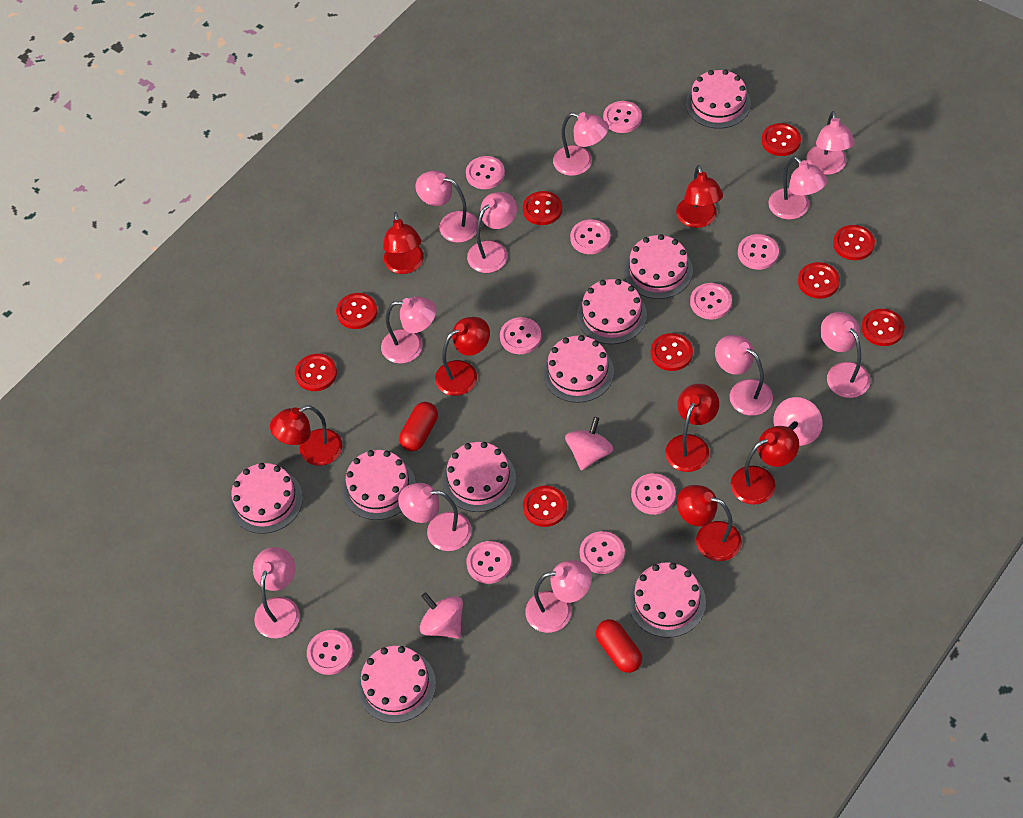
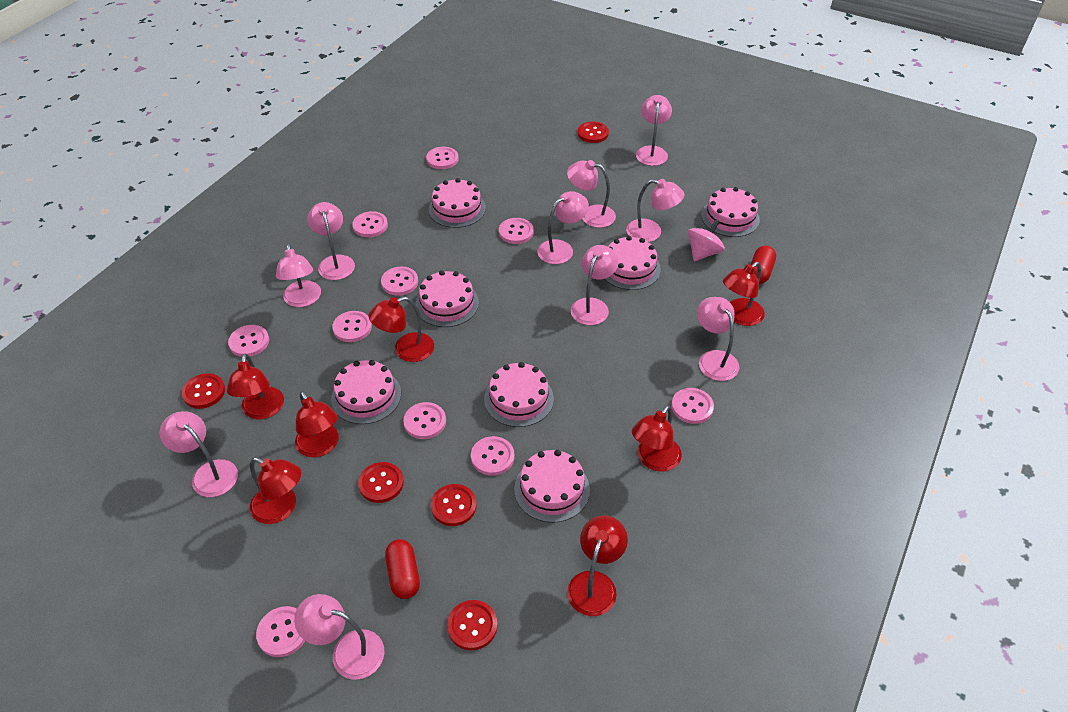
pink cake: 9 -> 7
pink lamp: 11 -> 10
pink spinning top: 3 -> 1
red button: 9 -> 5

